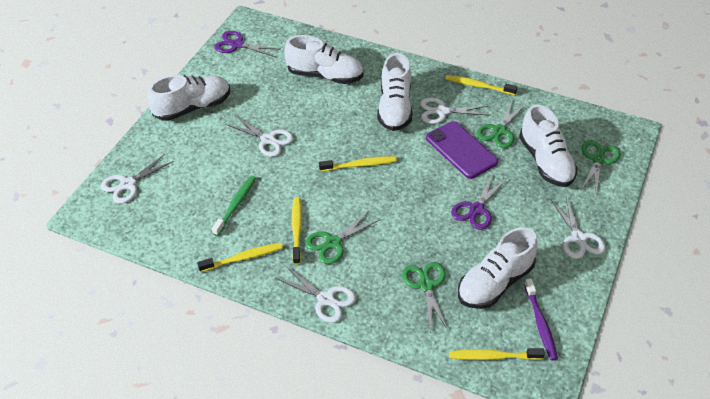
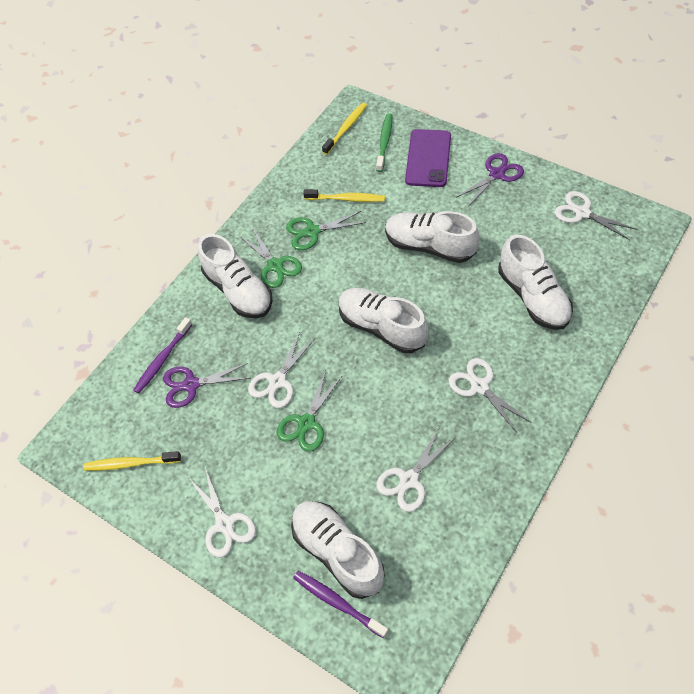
green scissors: 4 -> 3
purple toothbrush: 1 -> 2
yellow toothbrush: 5 -> 3

